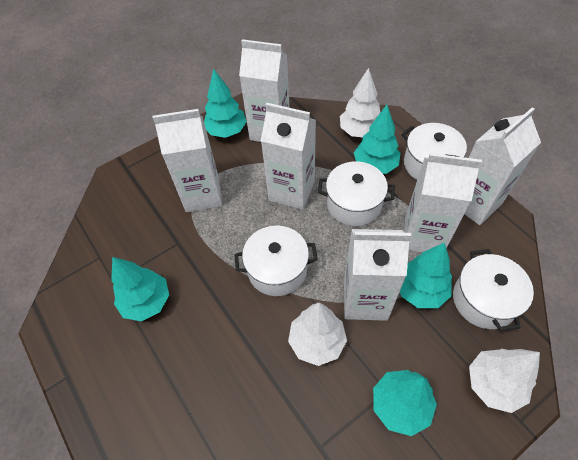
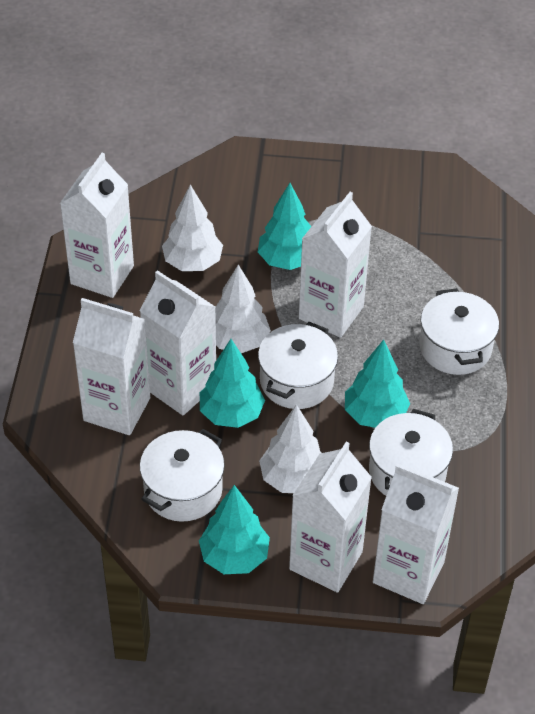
turquoise tree: 5 -> 4

